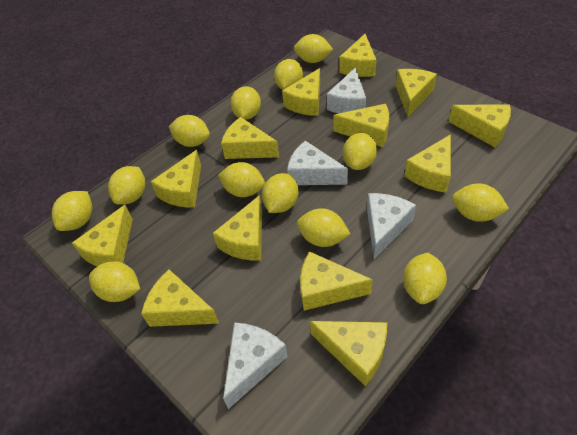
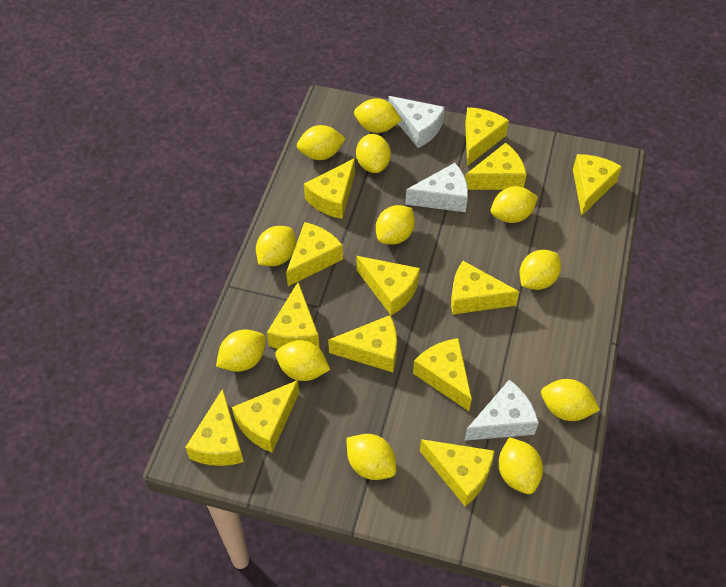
white cheese: 4 -> 3
yellow lemon: 13 -> 12

